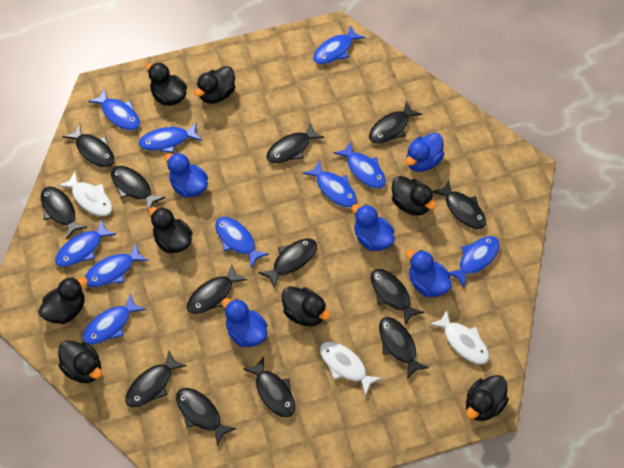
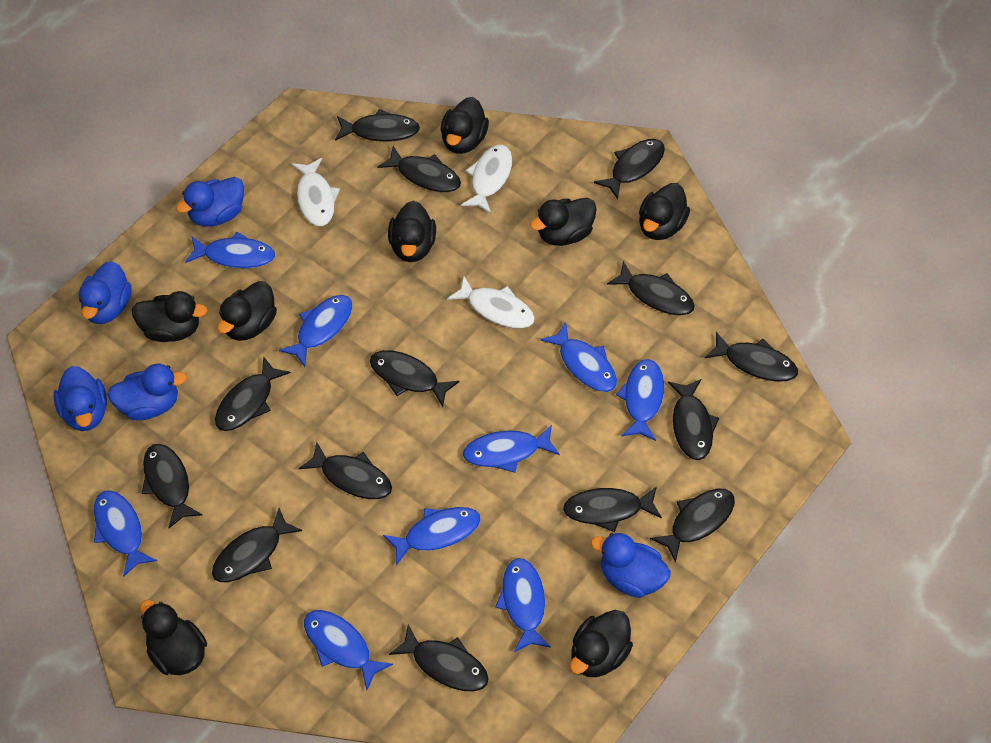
black fish: 13 -> 14
blue fish: 10 -> 9

